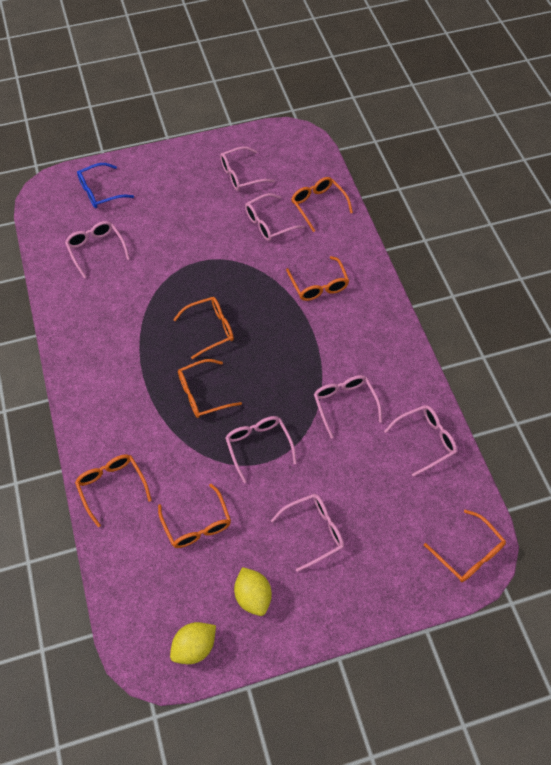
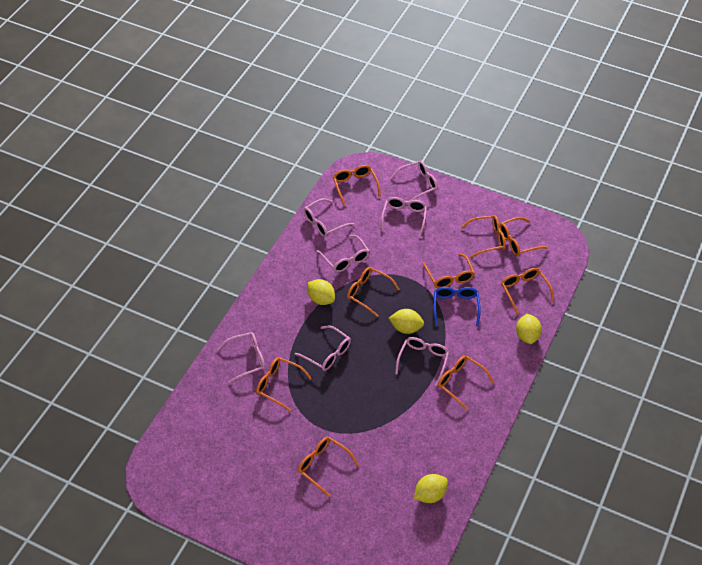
orange glasses: 7 -> 9
yellow lemon: 2 -> 4

